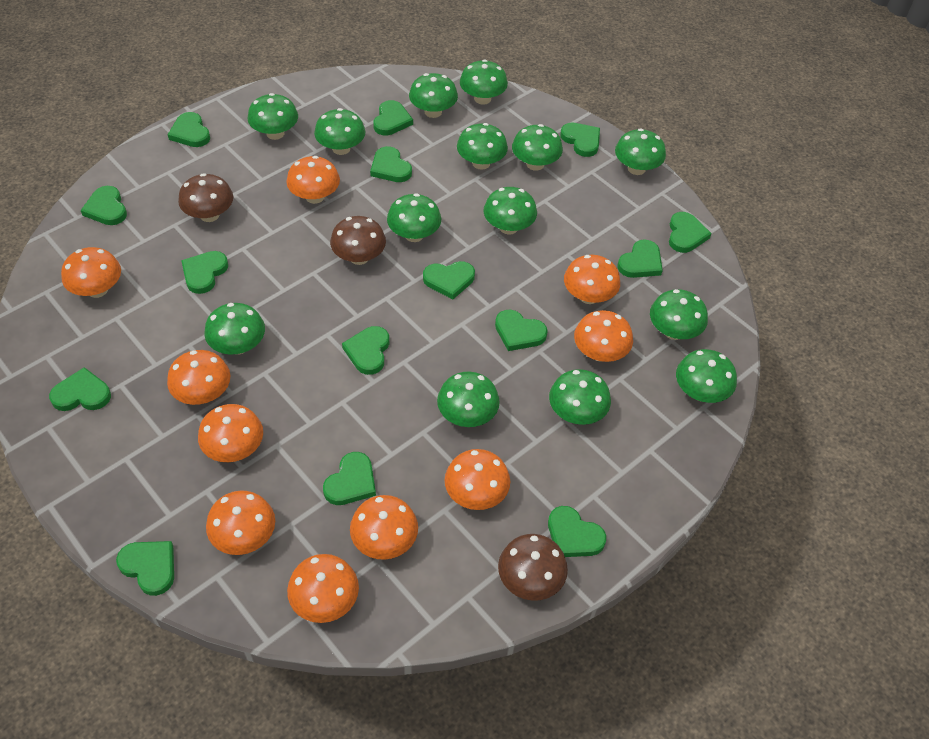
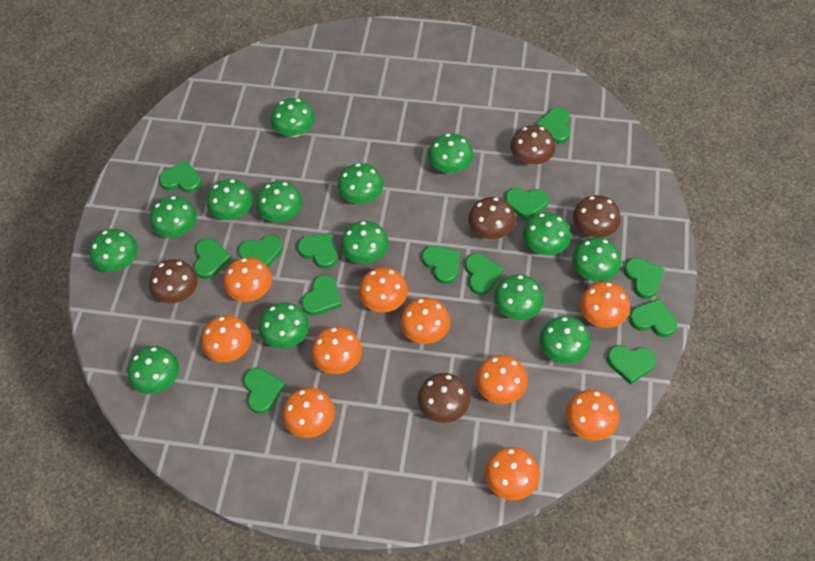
brown mushroom: 3 -> 5
green heart: 15 -> 13

